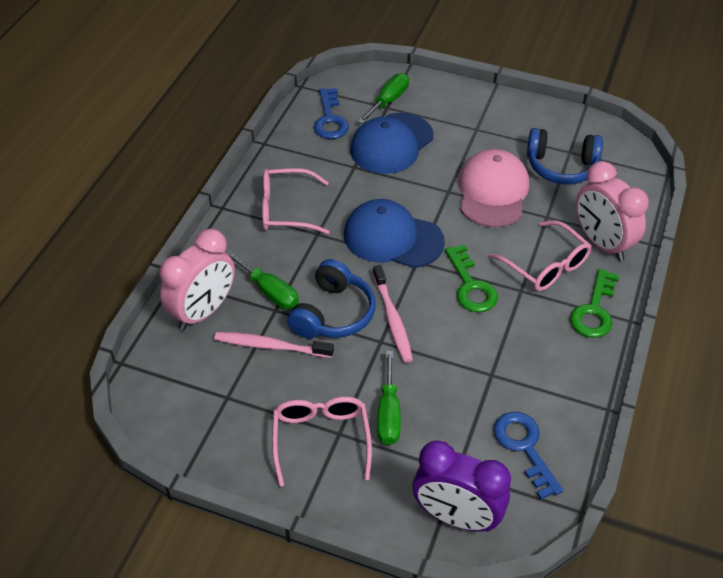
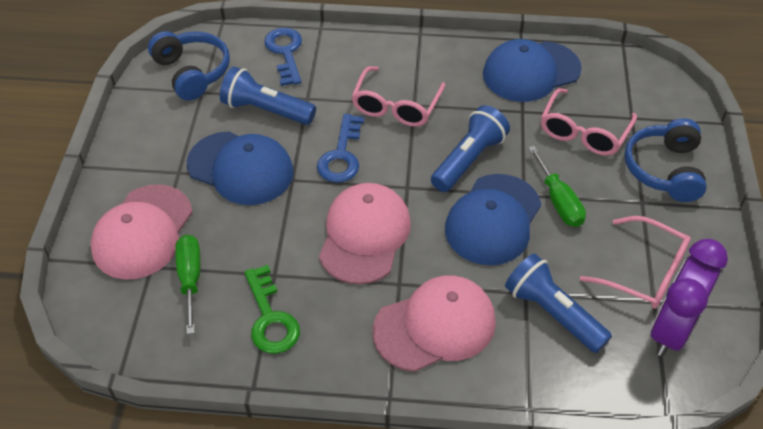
blue cap: 2 -> 3
blue flashlight: 0 -> 3
green key: 2 -> 1
green screwdriver: 3 -> 2
pink cap: 1 -> 3
pink clock: 2 -> 0
pink toothbrush: 2 -> 0

